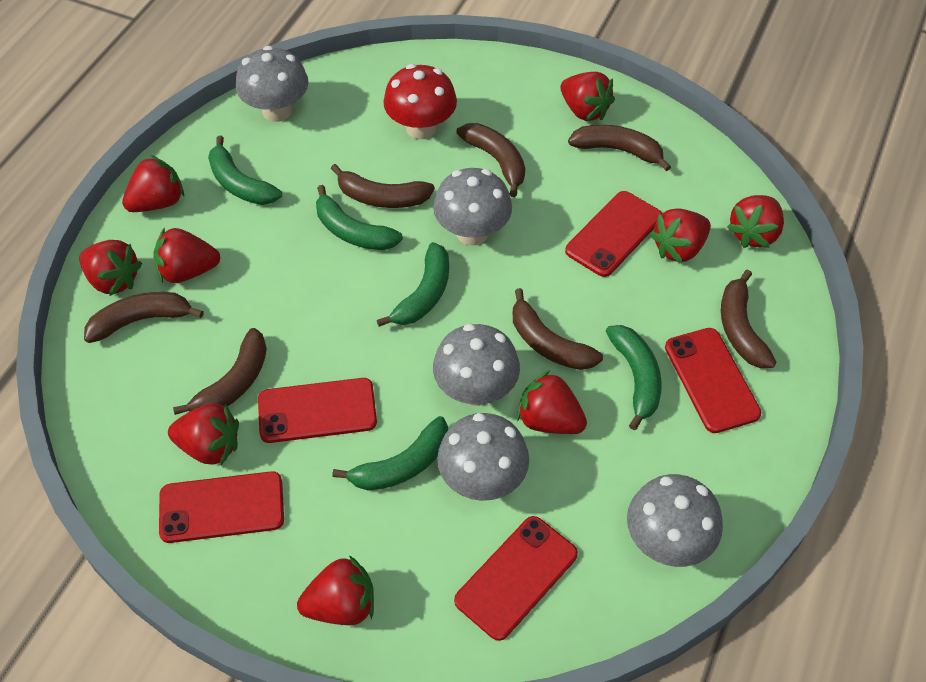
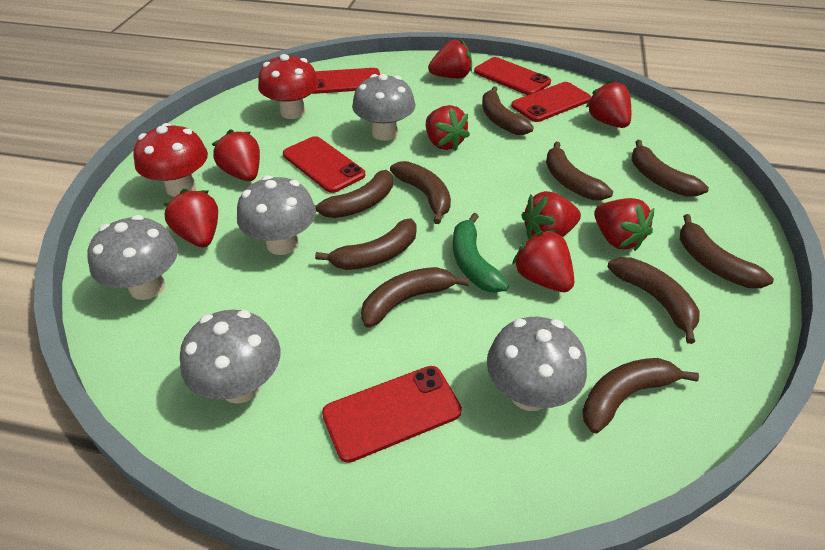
brown banana: 7 -> 10
green banana: 5 -> 1
red mushroom: 1 -> 2
red strawberry: 9 -> 8

